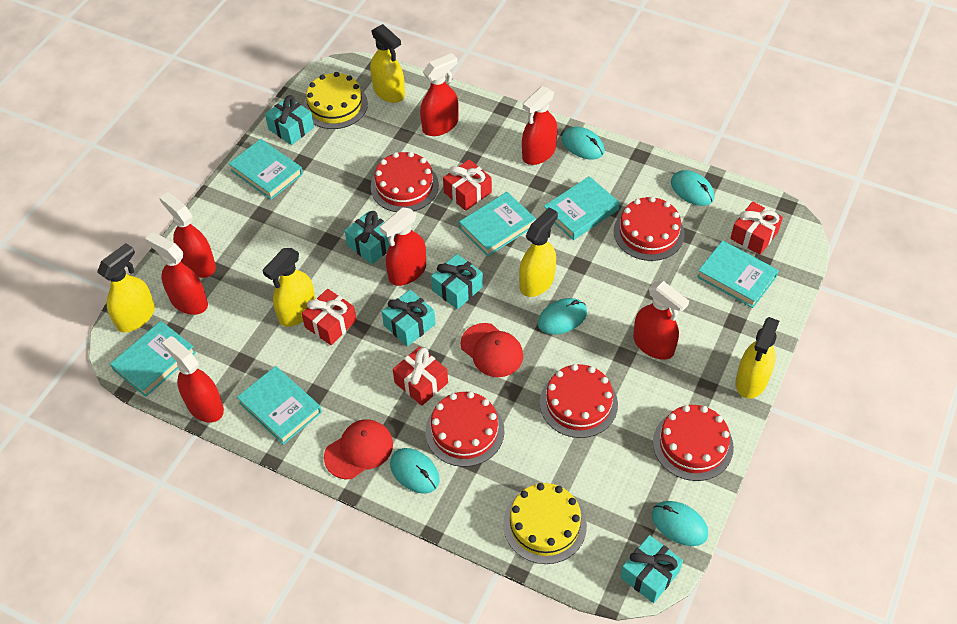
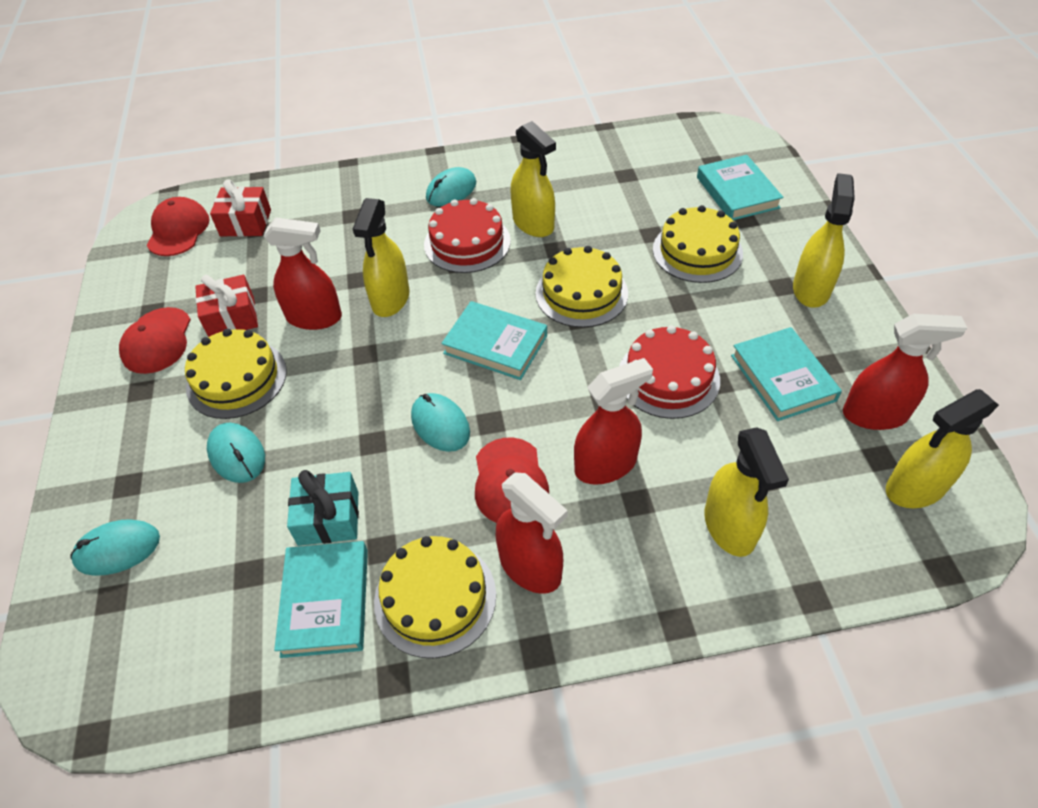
red cake: 5 -> 2
red cap: 2 -> 3
red gift: 4 -> 2
red spray bottle: 7 -> 4
turquoise book: 6 -> 4
turquoise gift: 5 -> 1
turquoise mouse: 5 -> 4
yellow cake: 2 -> 4

